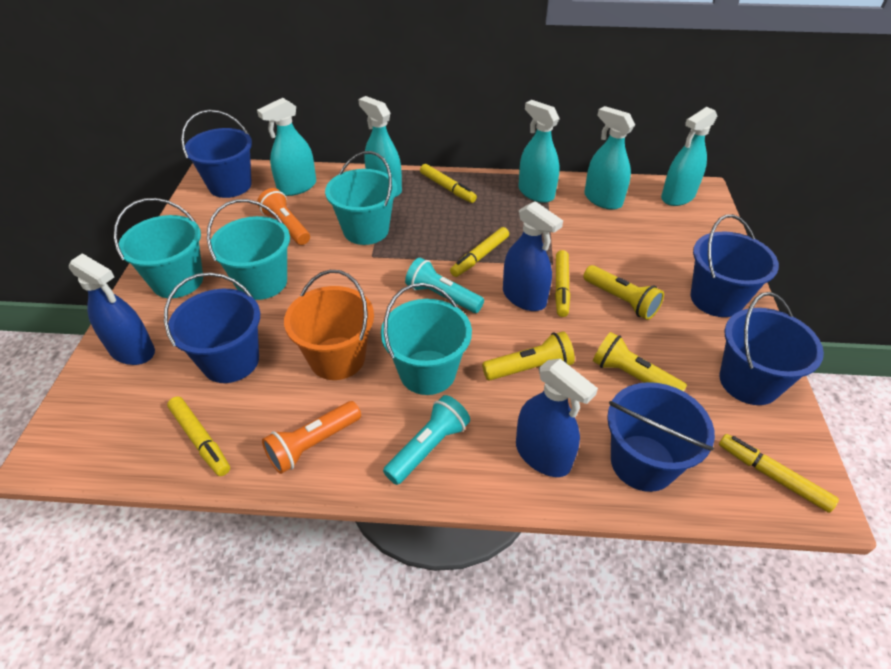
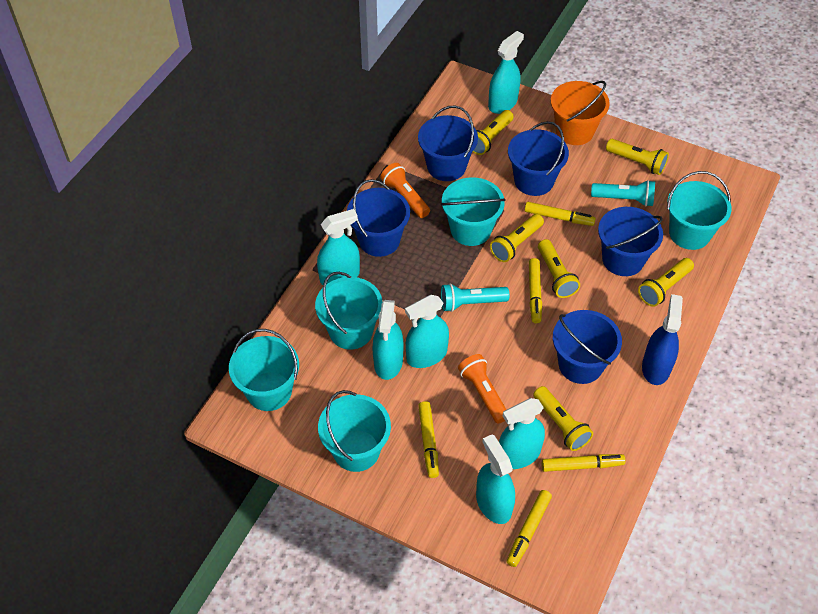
blue spray bottle: 3 -> 1
turquoise bucket: 4 -> 5
turquoise spray bottle: 5 -> 6
yellow flashlight: 3 -> 6

